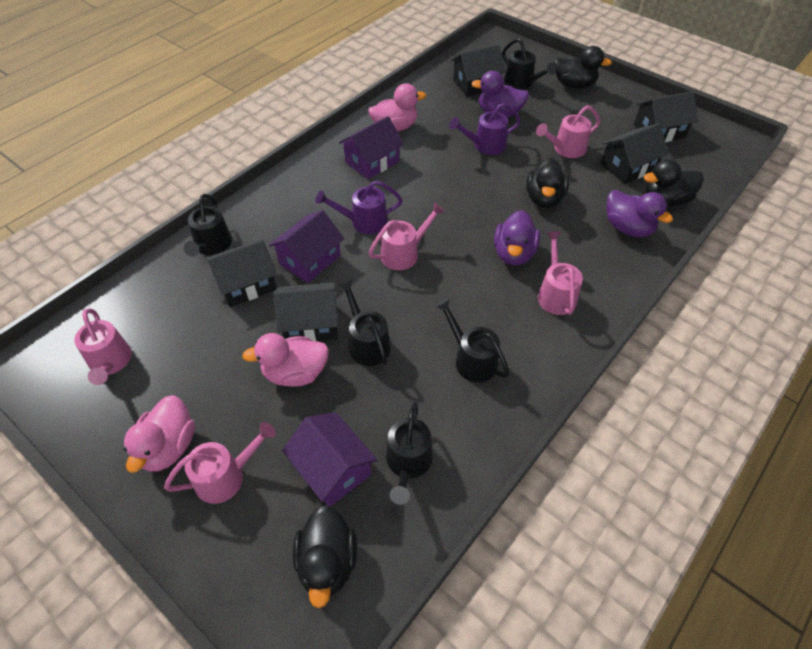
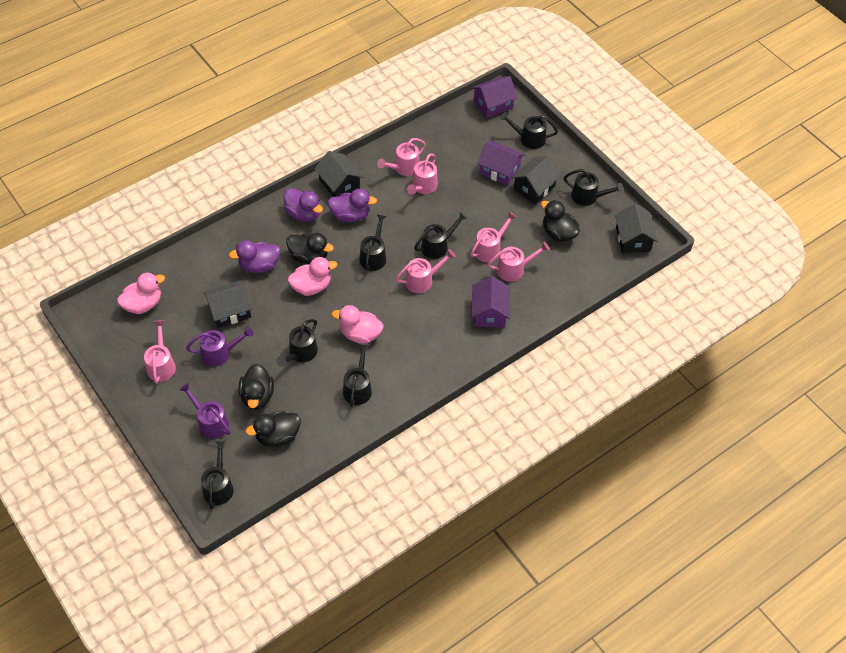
black house: 5 -> 4
black watering can: 5 -> 7
pink watering can: 5 -> 6

